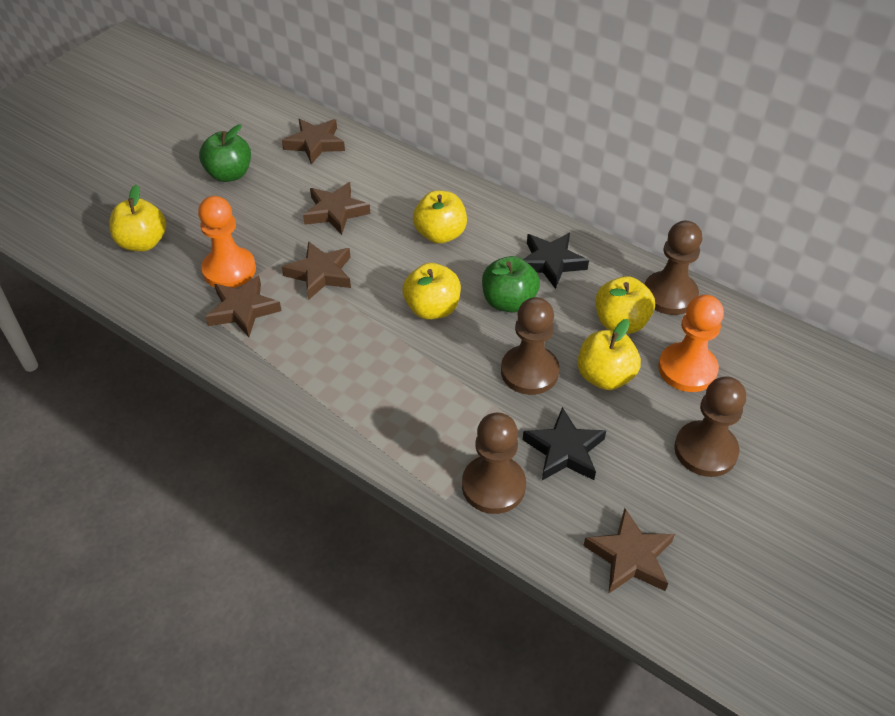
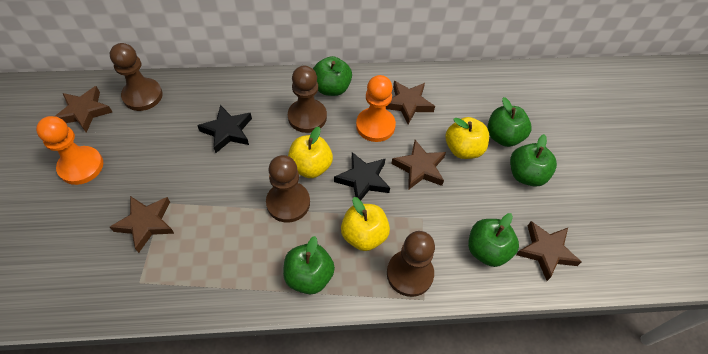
green apple: 2 -> 5
yellow apple: 5 -> 3

